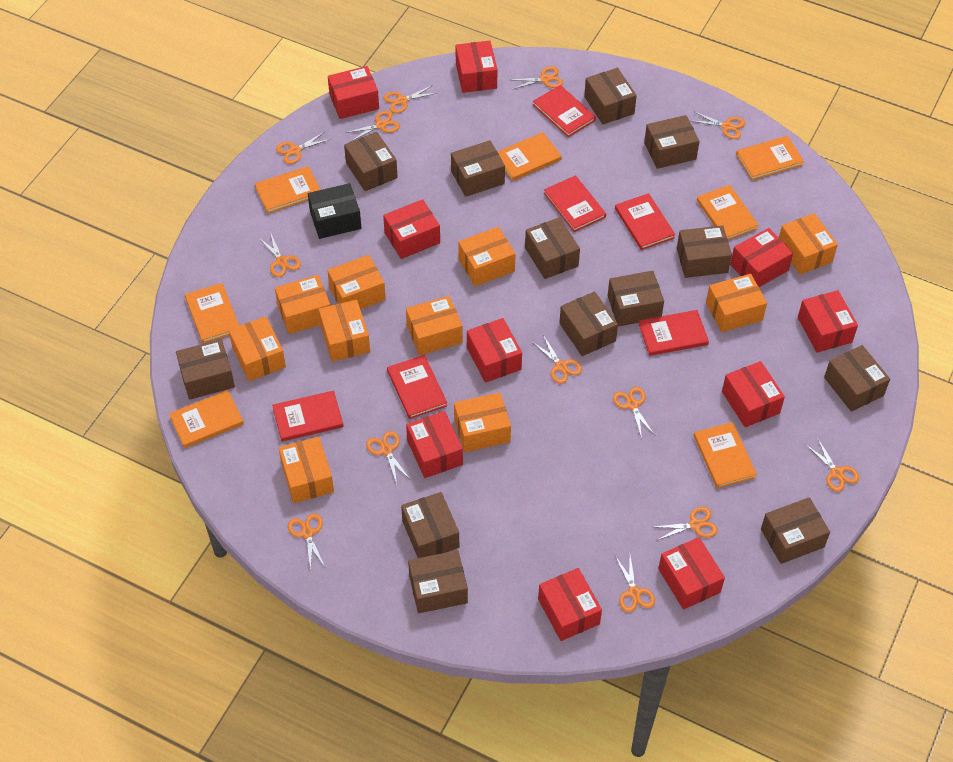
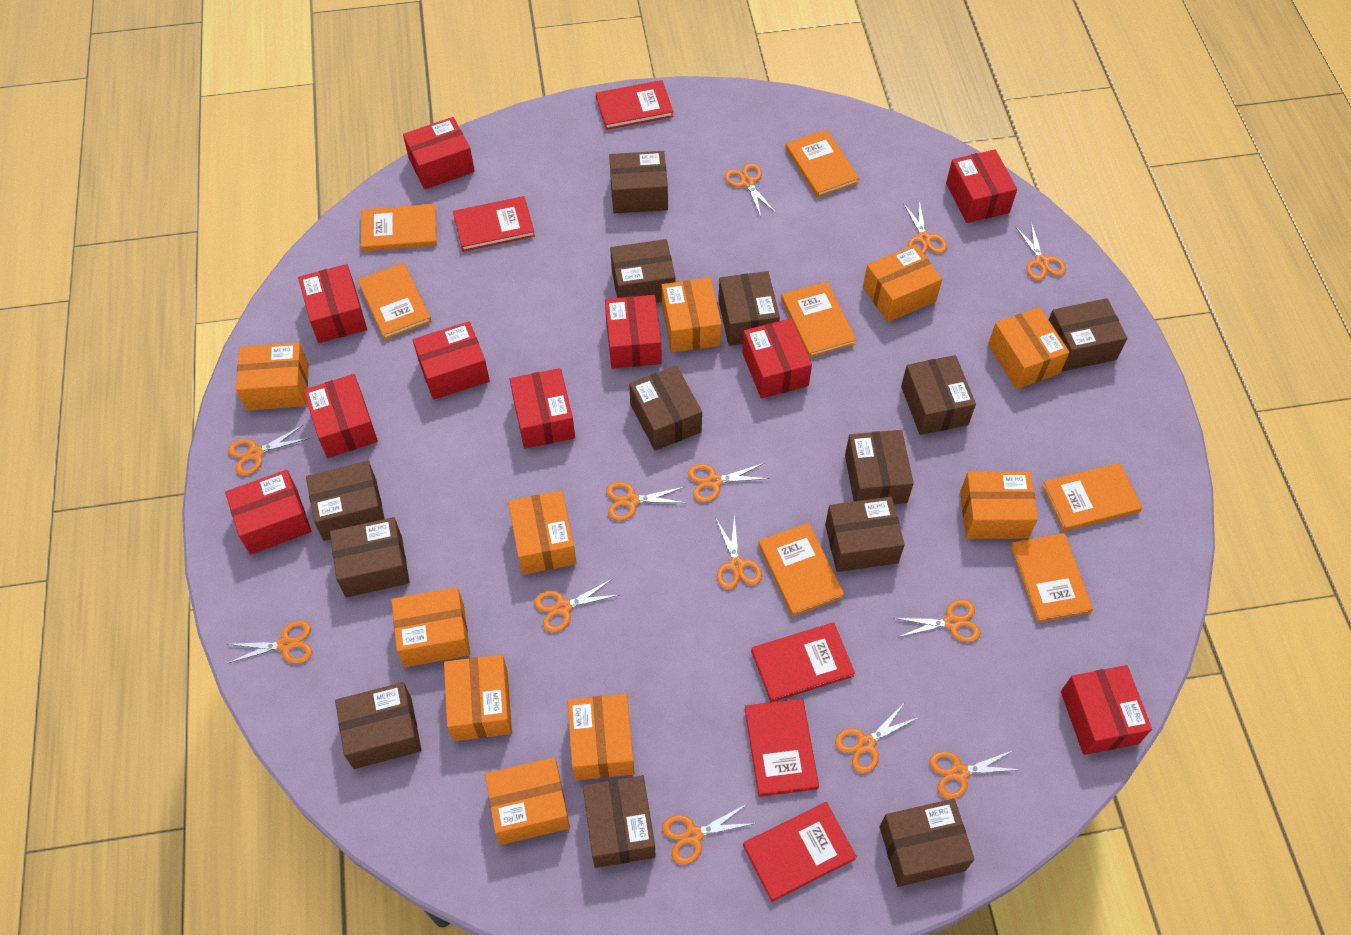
black box: 1 -> 0
red book: 6 -> 5

